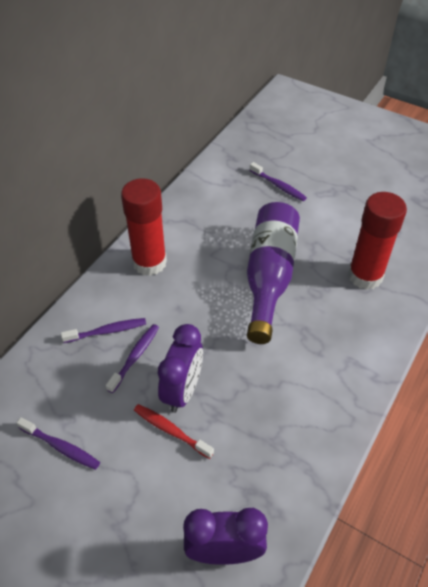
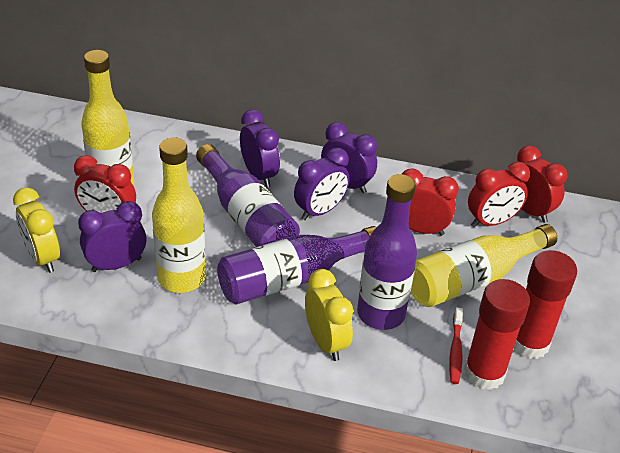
purple bottle: 1 -> 3
purple clock: 2 -> 4
purple toothbrush: 4 -> 0
red clock: 0 -> 4
yellow bottle: 0 -> 3
yellow clock: 0 -> 2

